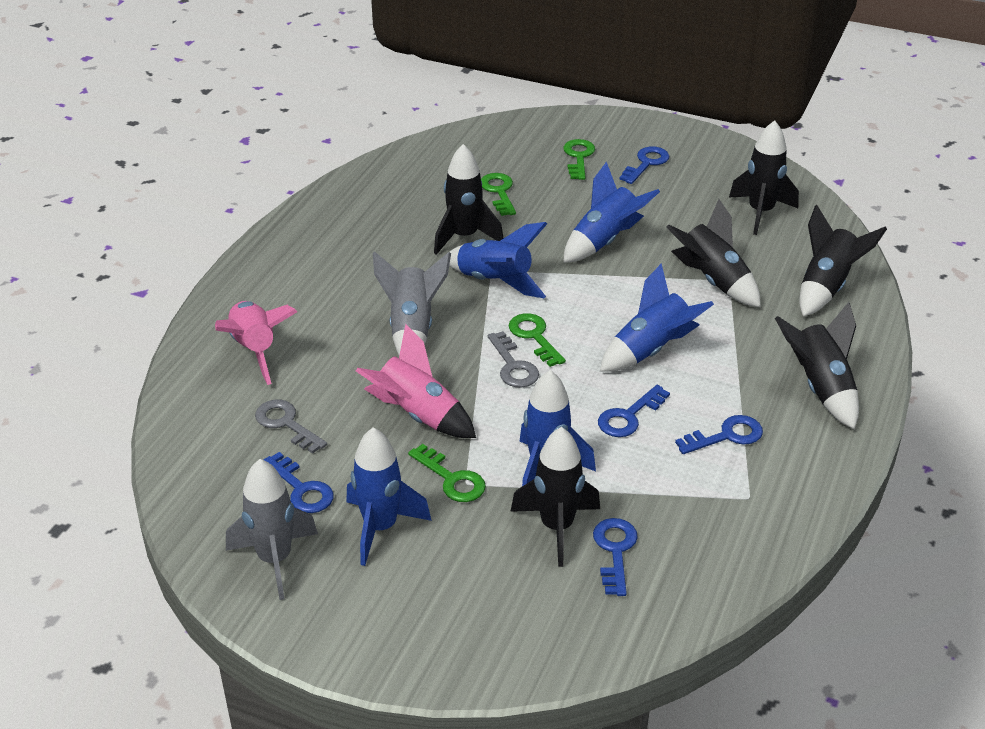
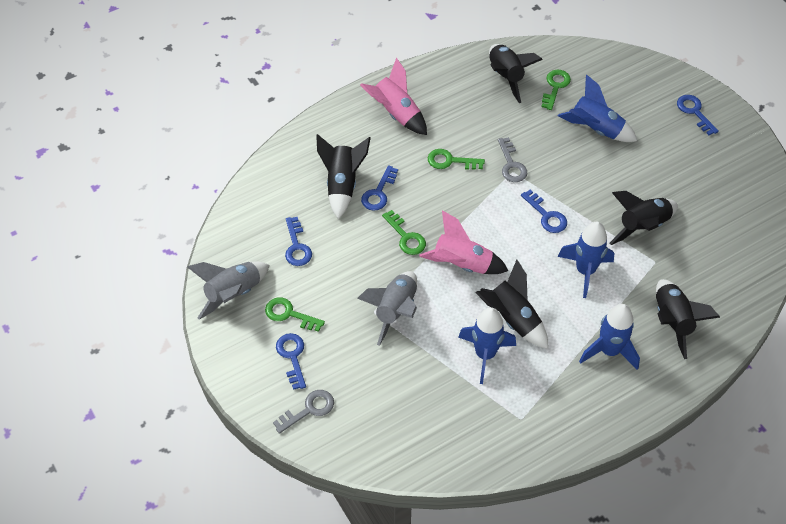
black rocket: 6 -> 5
blue rocket: 5 -> 4

